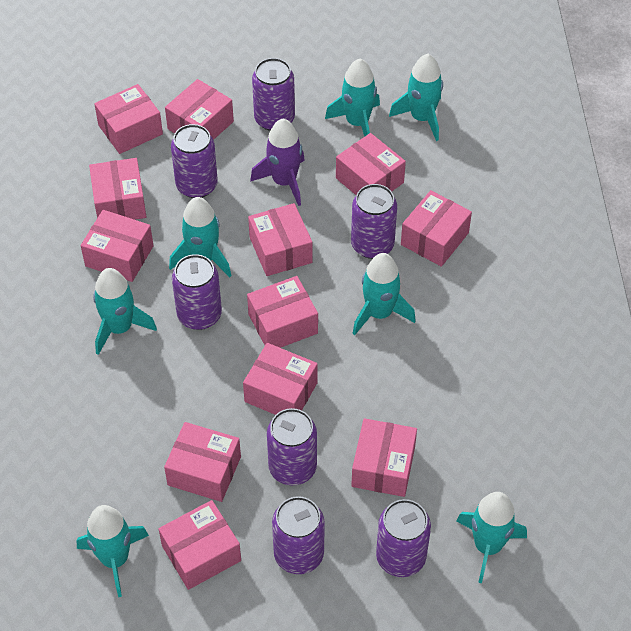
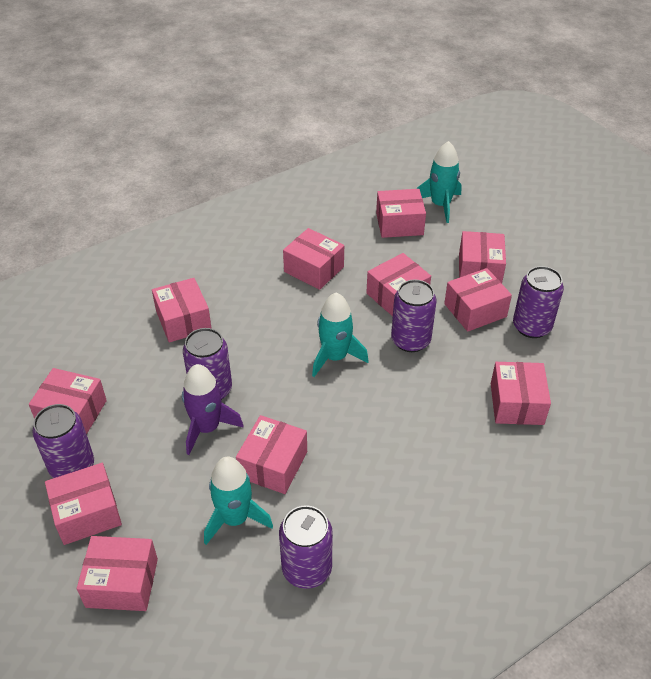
pink box: 12 -> 11
purple can: 7 -> 5
turquoise rocket: 7 -> 3

